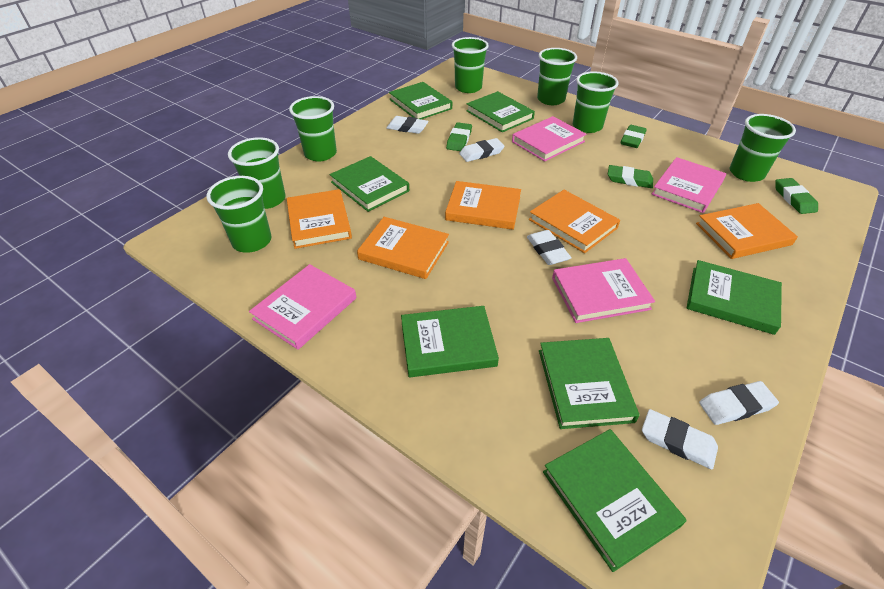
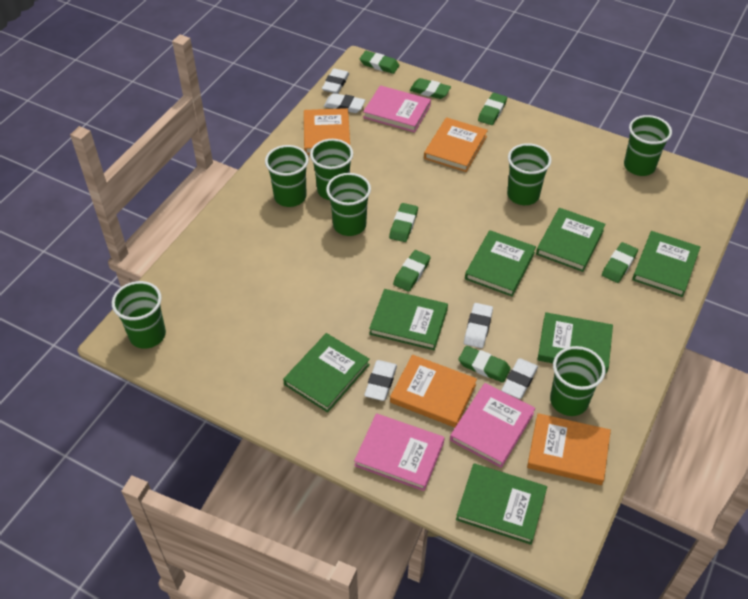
green eraser: 4 -> 7
orange book: 5 -> 4
pink book: 4 -> 3

